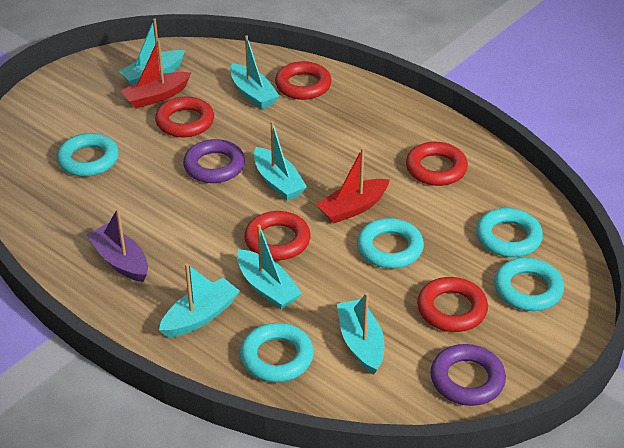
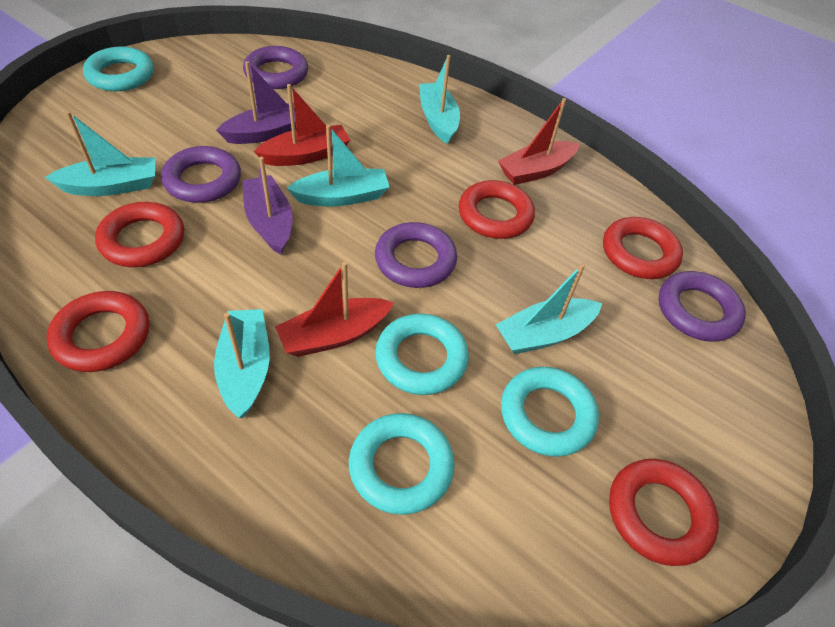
purple boat: 1 -> 2
purple ring: 2 -> 4
red boat: 2 -> 3
turquoise boat: 6 -> 5
turquoise ring: 5 -> 4

